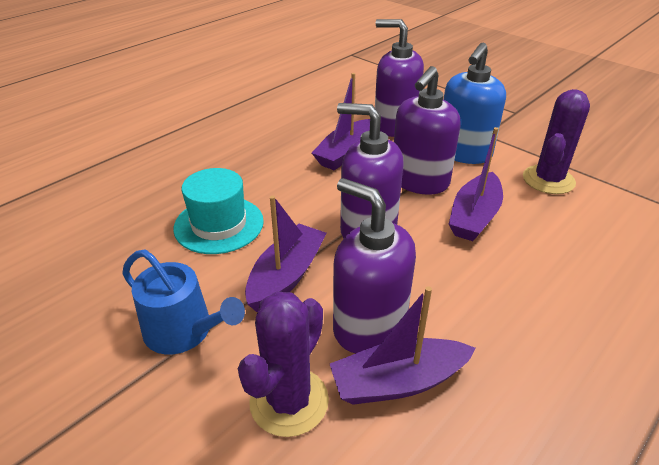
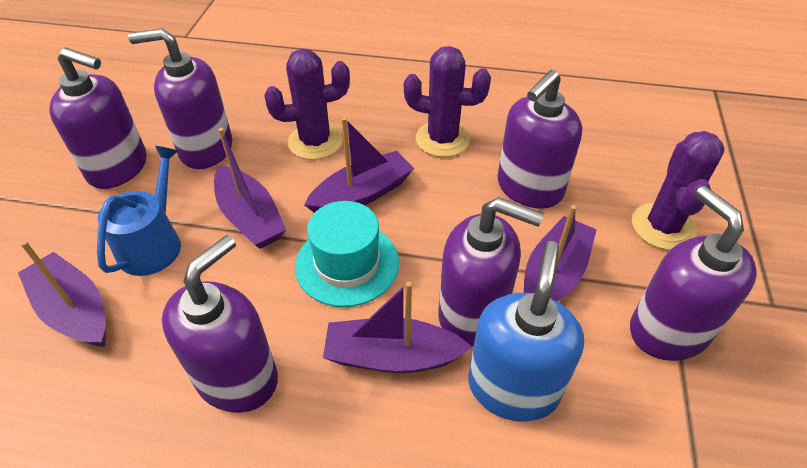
purple boat: 4 -> 5
purple cactus: 2 -> 3
purple soap dispenser: 4 -> 6

